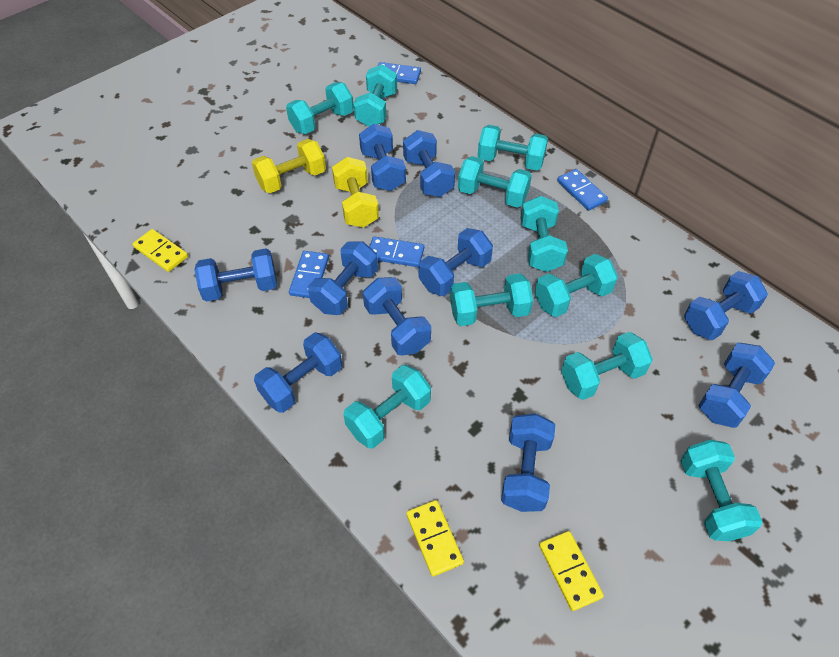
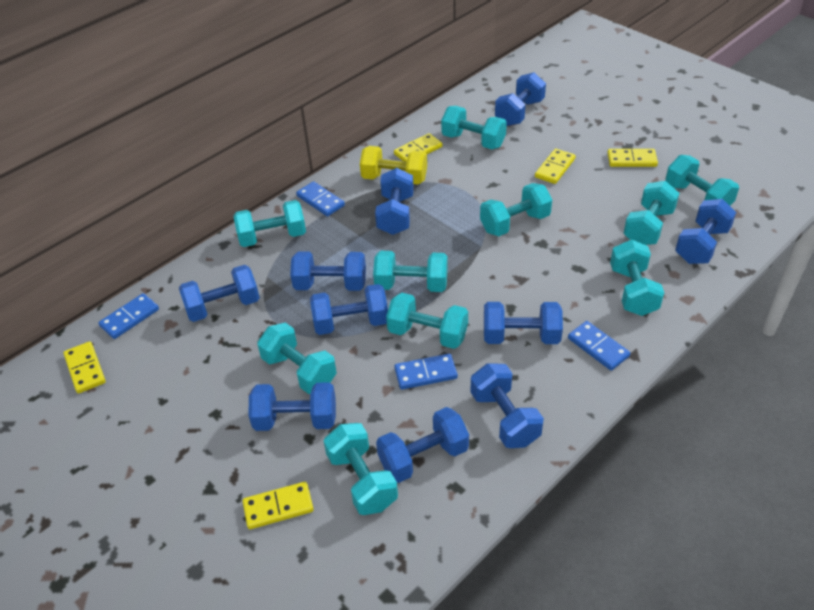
yellow domino: 3 -> 5
yellow dumbbell: 2 -> 1

